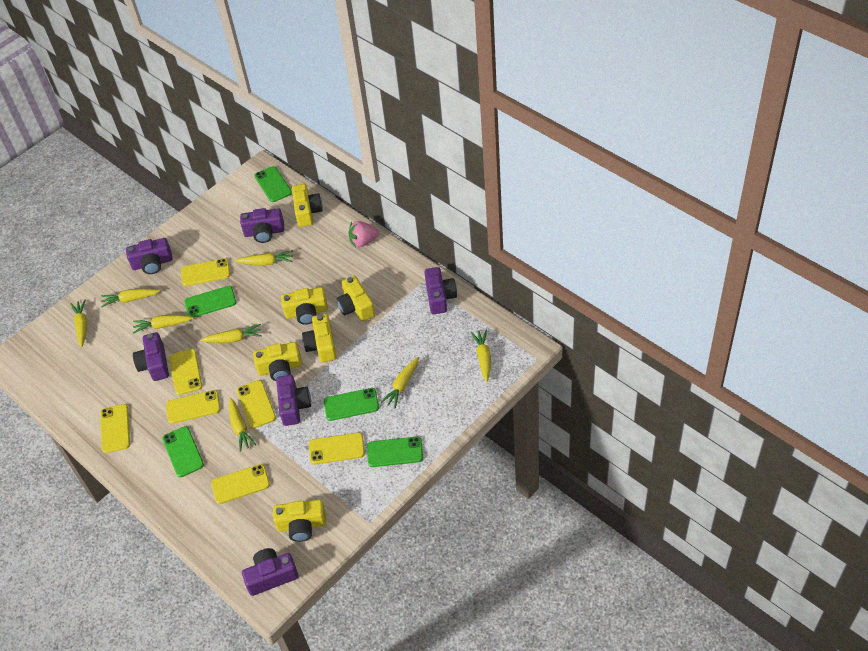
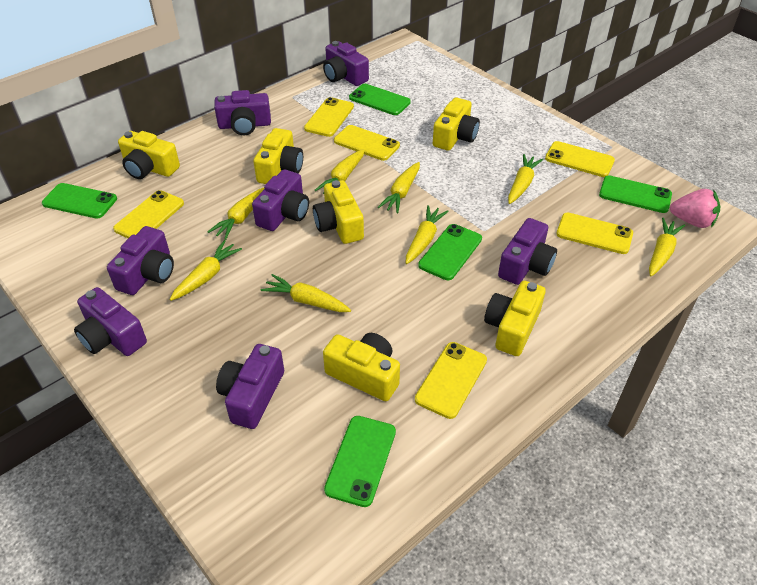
purple camera: 6 -> 7
yellow phone: 7 -> 6

